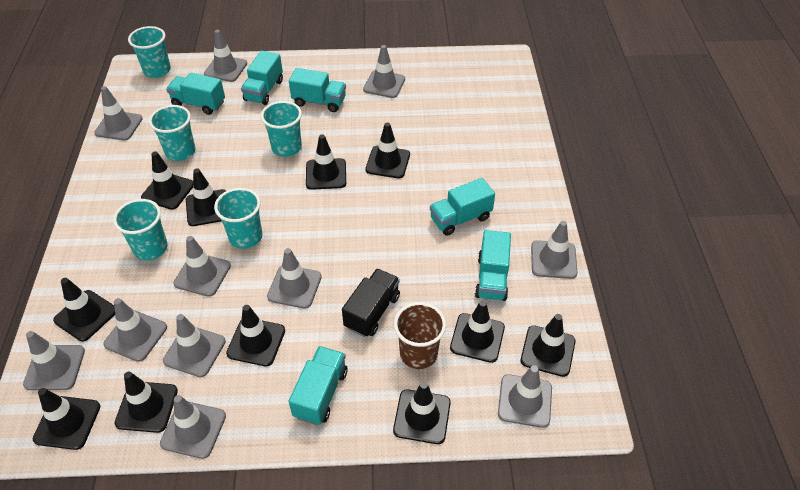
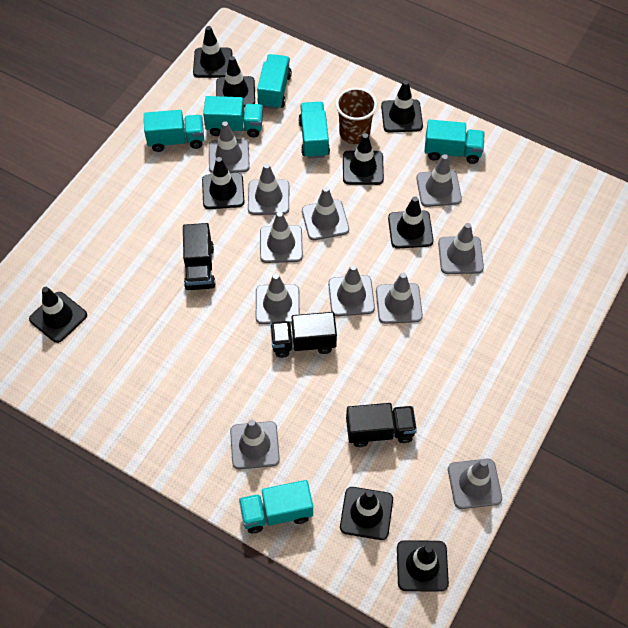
black traffic cone: 11 -> 9
black truck: 1 -> 3
turquoise cup: 5 -> 0

